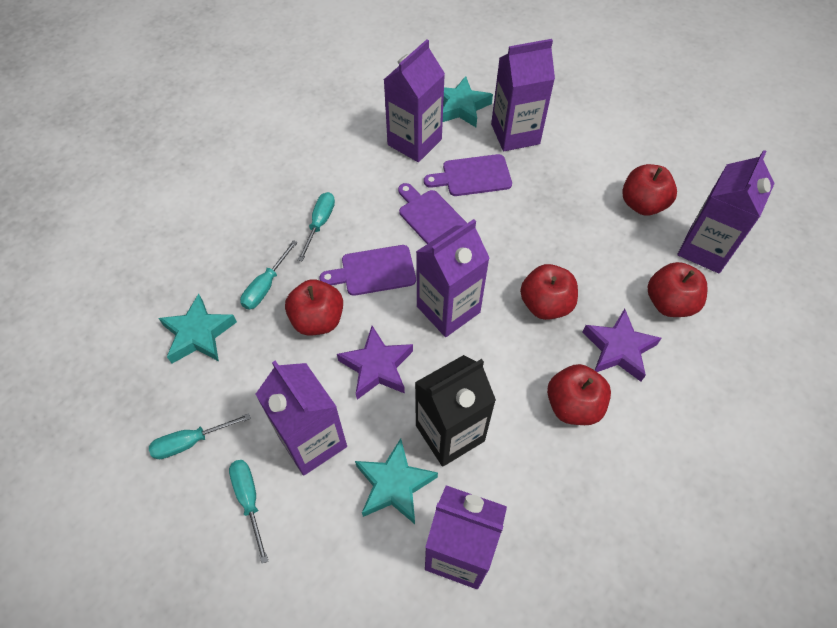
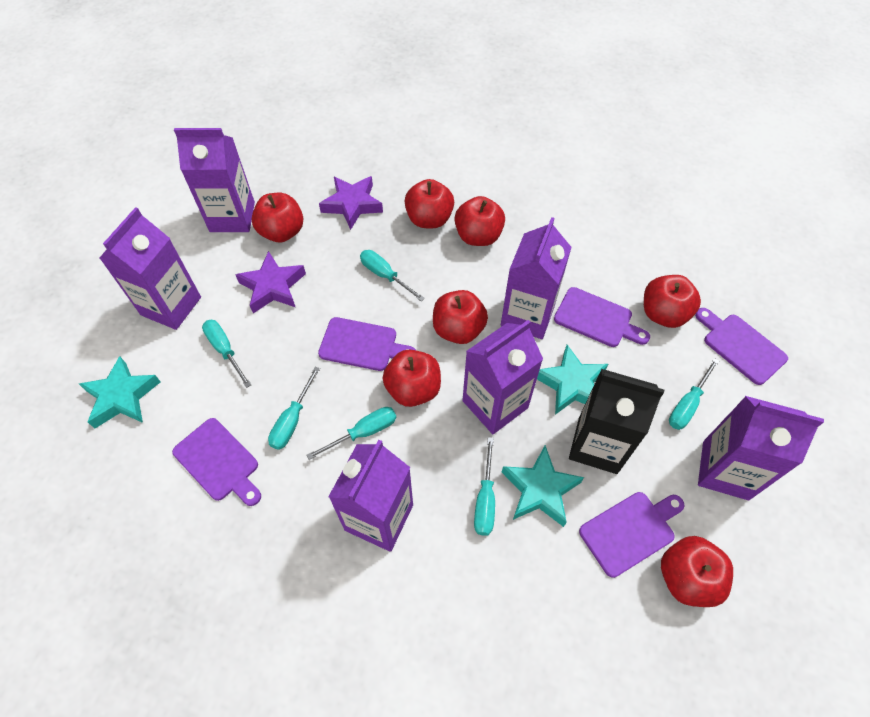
purple cutting board: 3 -> 5
red apple: 5 -> 7
turquoise screwdriver: 4 -> 6

